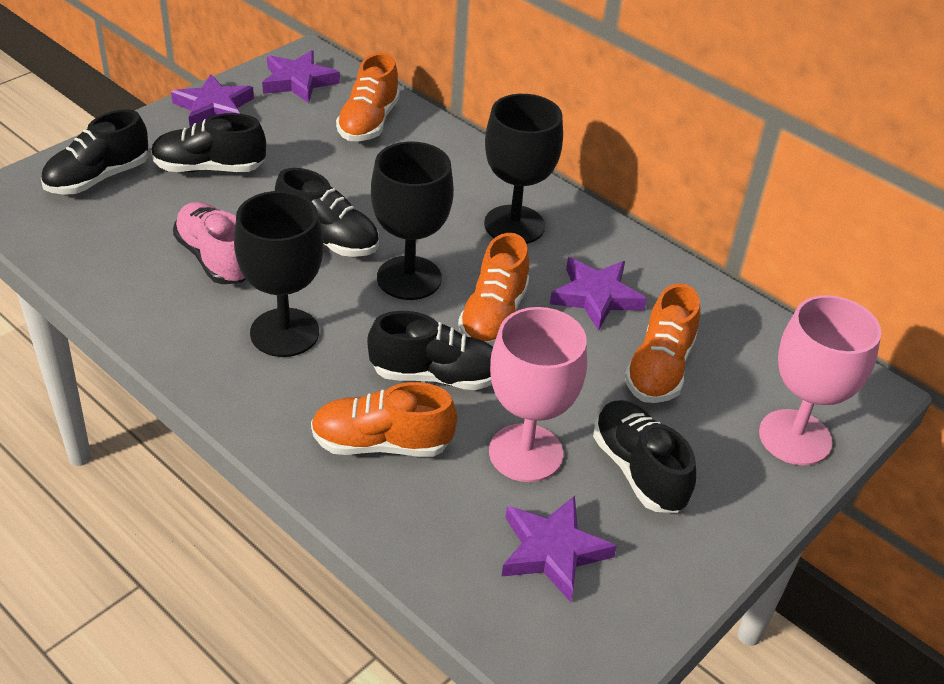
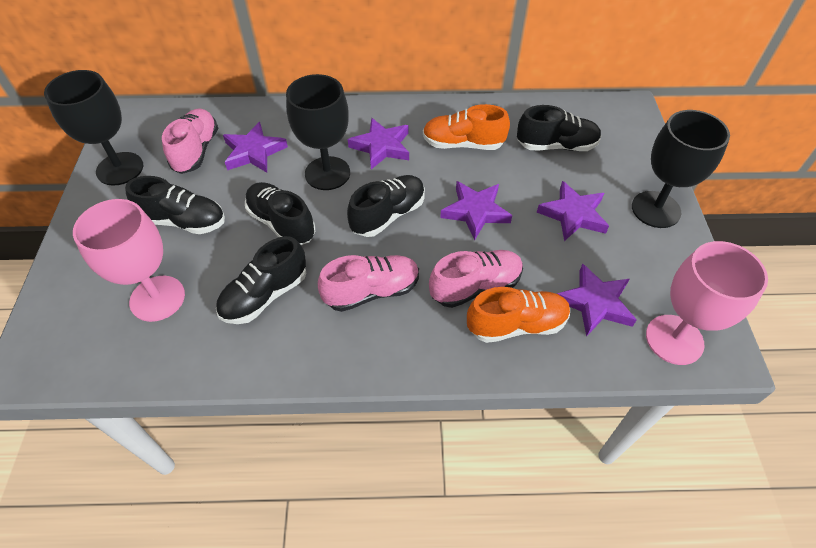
orange shoe: 4 -> 2
pink shoe: 1 -> 3
purple star: 4 -> 5

